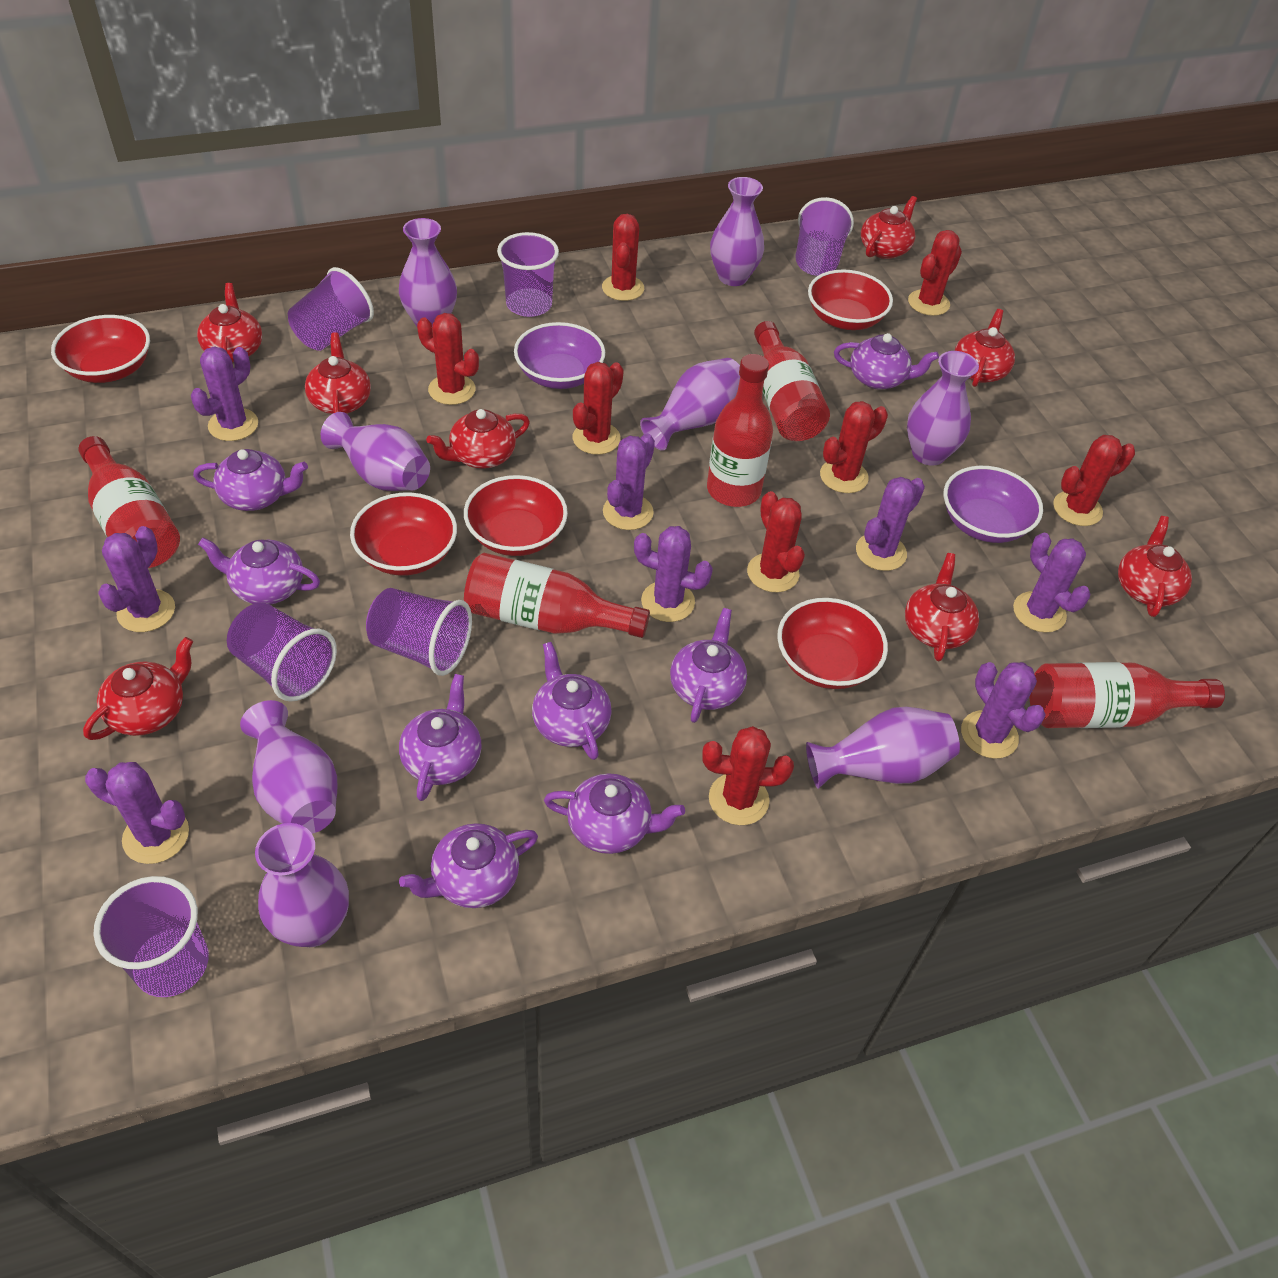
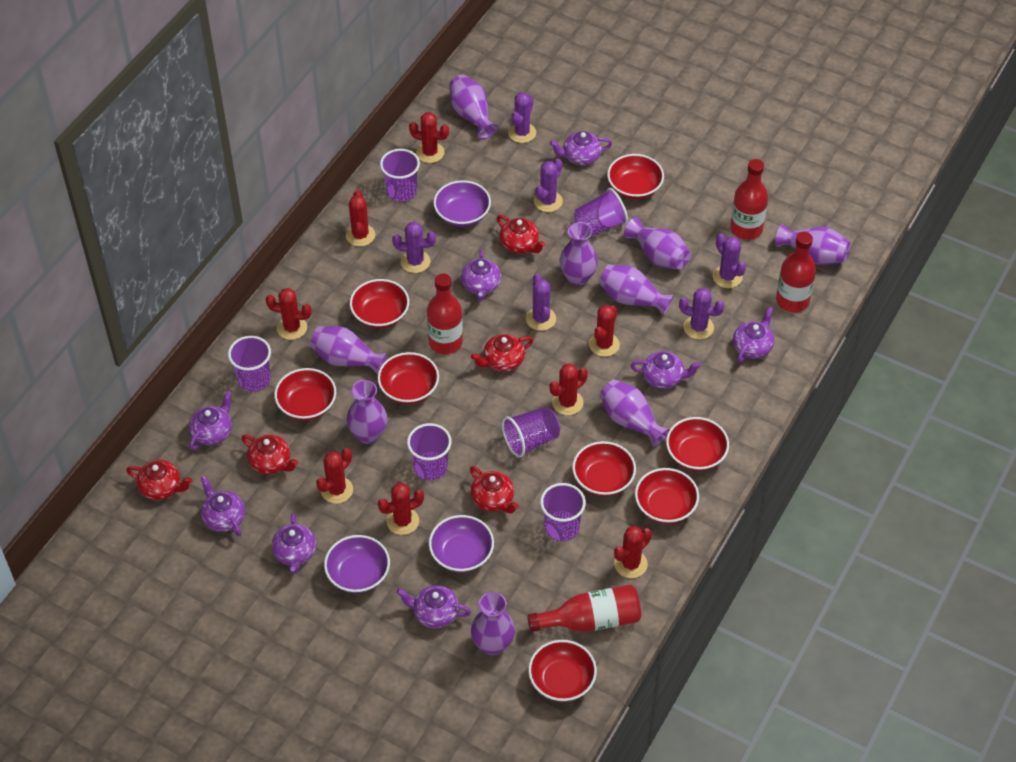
purple bowl: 2 -> 3
purple cactus: 8 -> 6
purple vase: 8 -> 9
red bottle: 5 -> 4
red bowl: 5 -> 8
red teapot: 8 -> 5

